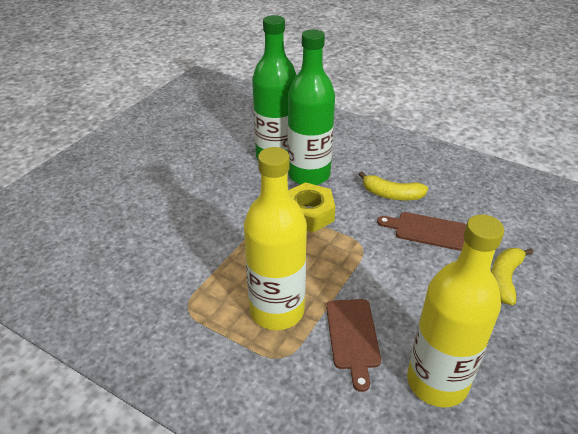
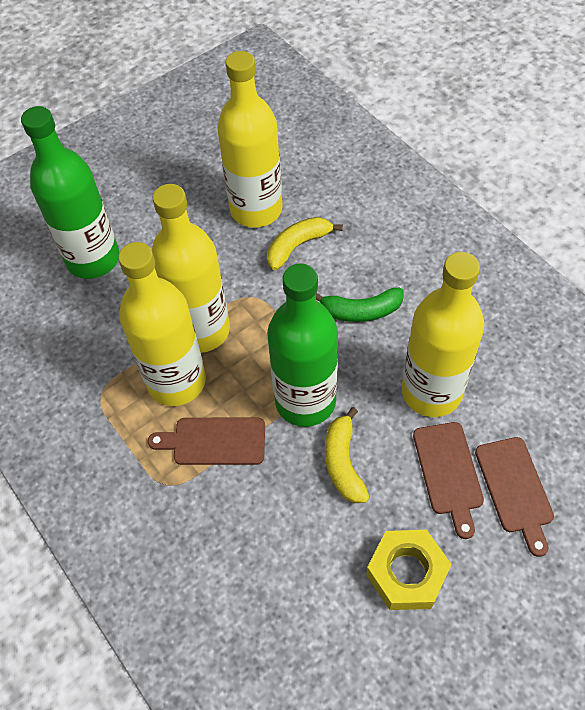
brown cutting board: 2 -> 3
green banana: 0 -> 1
yellow bottle: 2 -> 4

